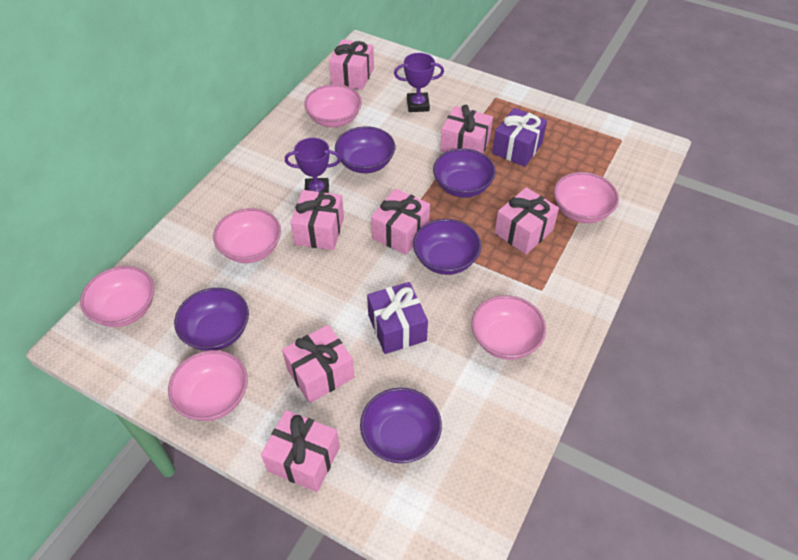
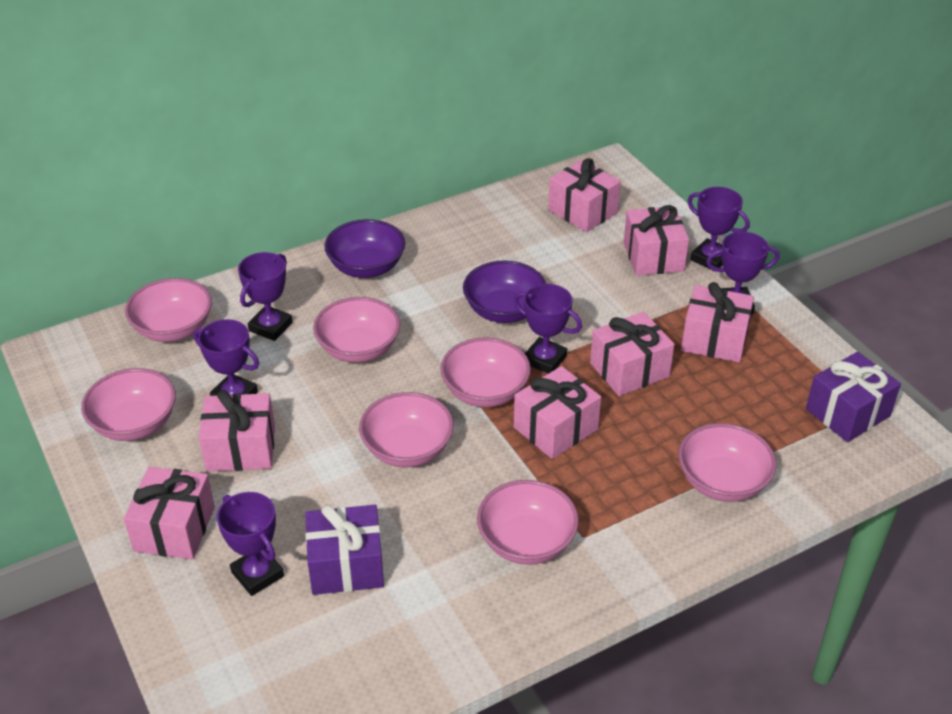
pink bowl: 6 -> 7
purple bowl: 5 -> 2
purple trophy: 2 -> 6

